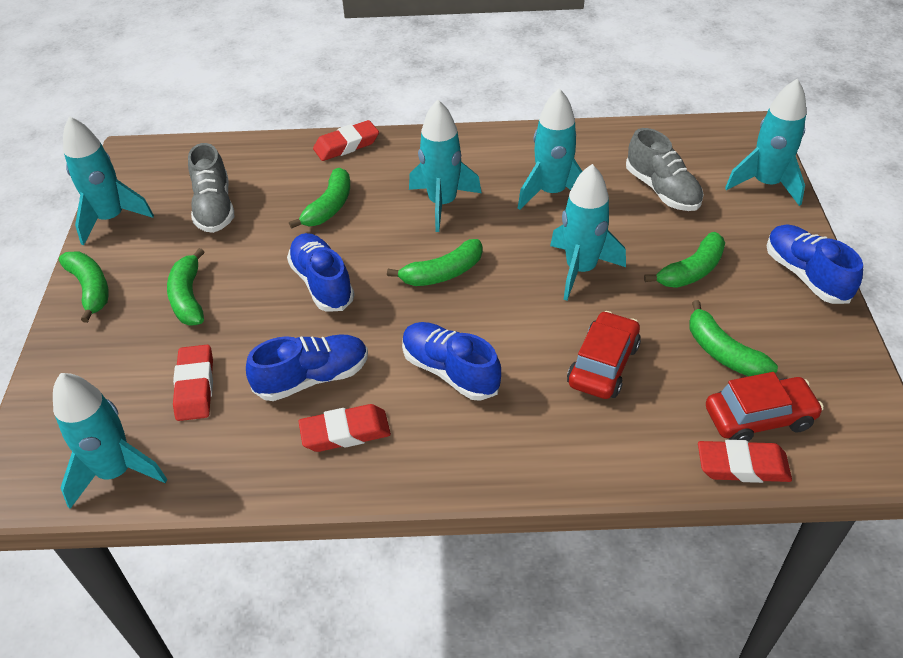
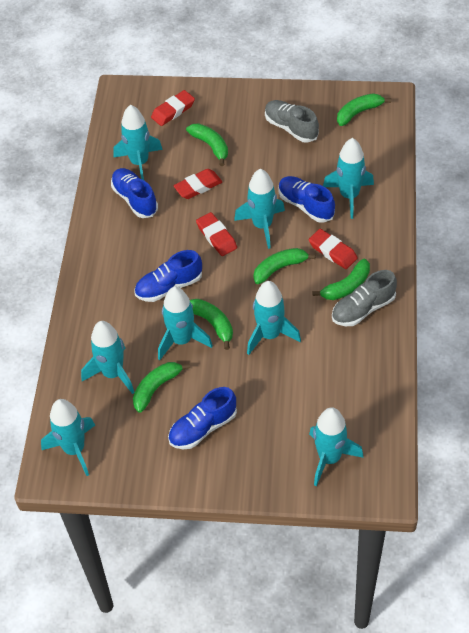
red car: 2 -> 0
turquoise rocket: 6 -> 8

